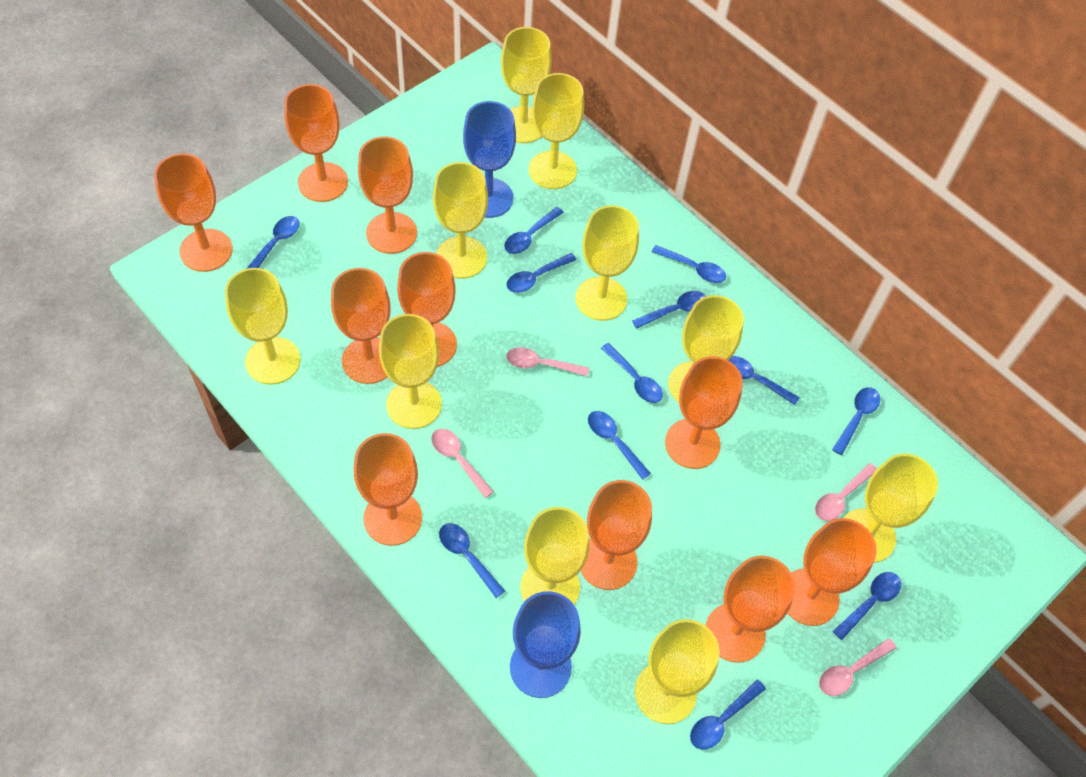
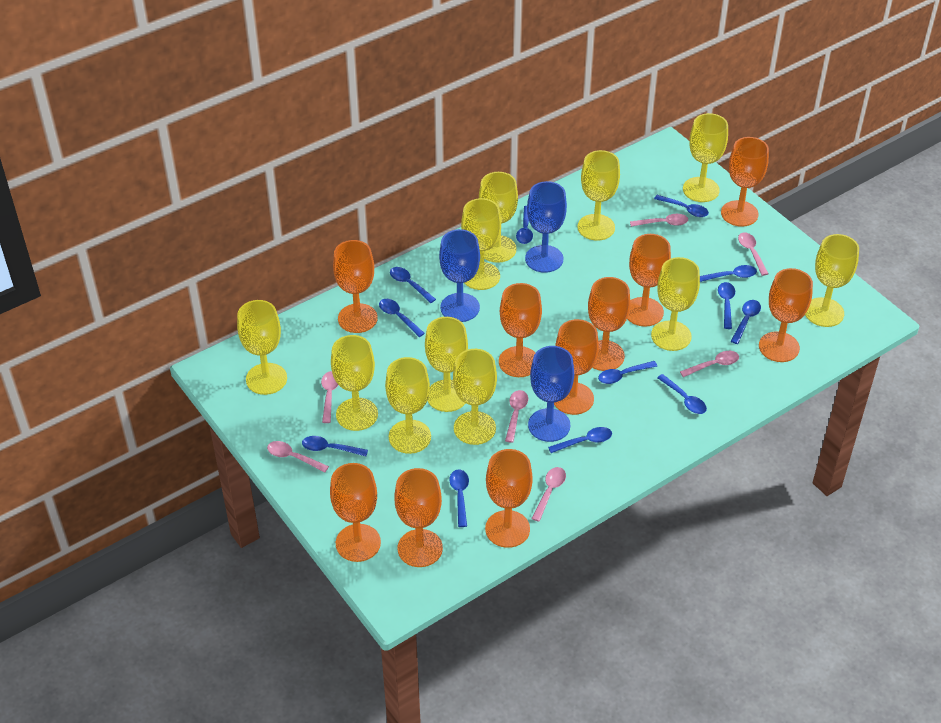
blue goblet: 2 -> 3
pink spoon: 4 -> 7
yellow goblet: 10 -> 11

